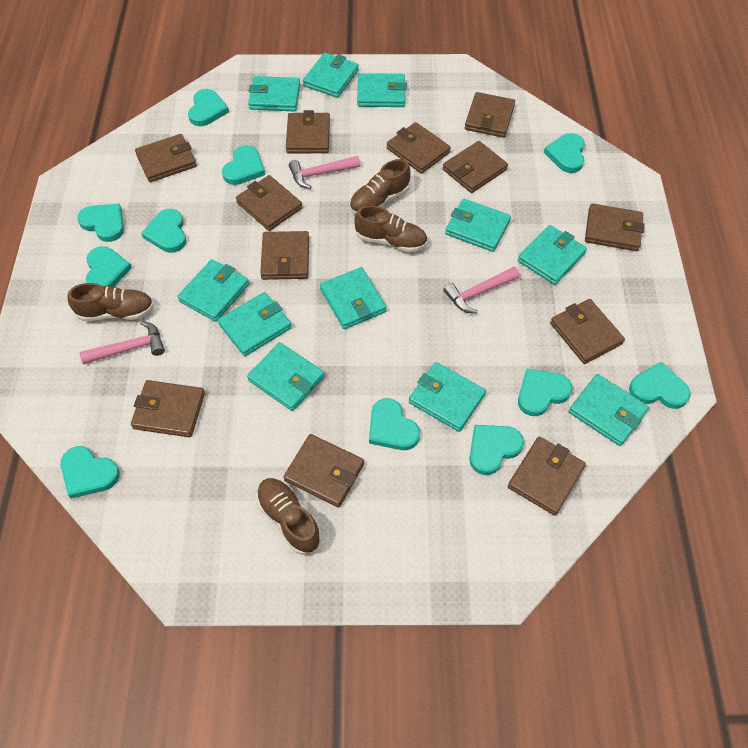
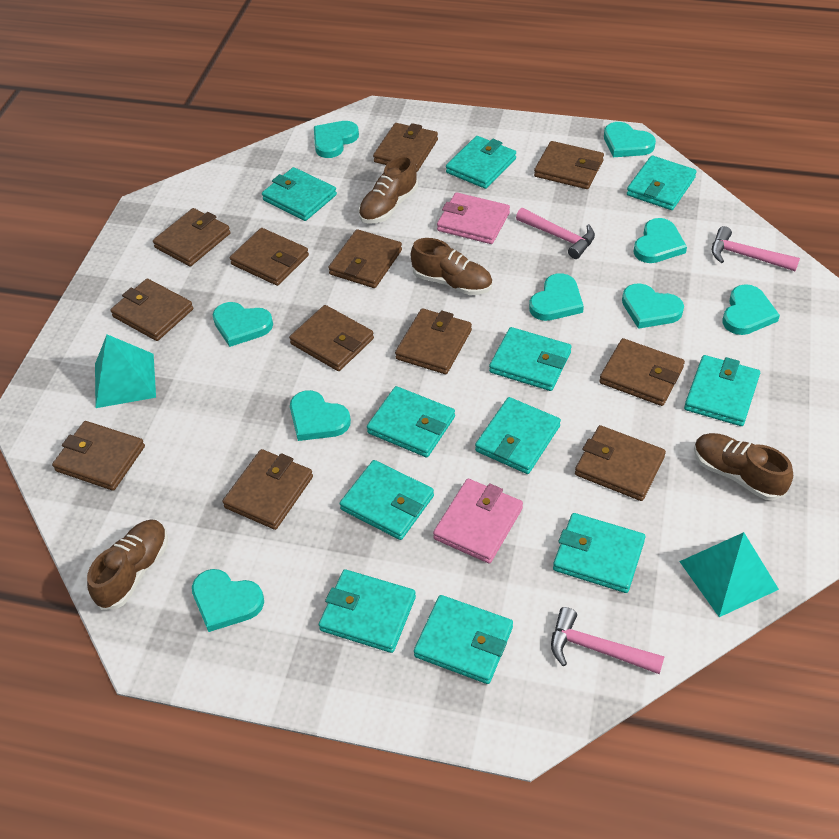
pink wallet: 0 -> 2
turquoise heart: 11 -> 9
turquoise pyramid: 0 -> 2

